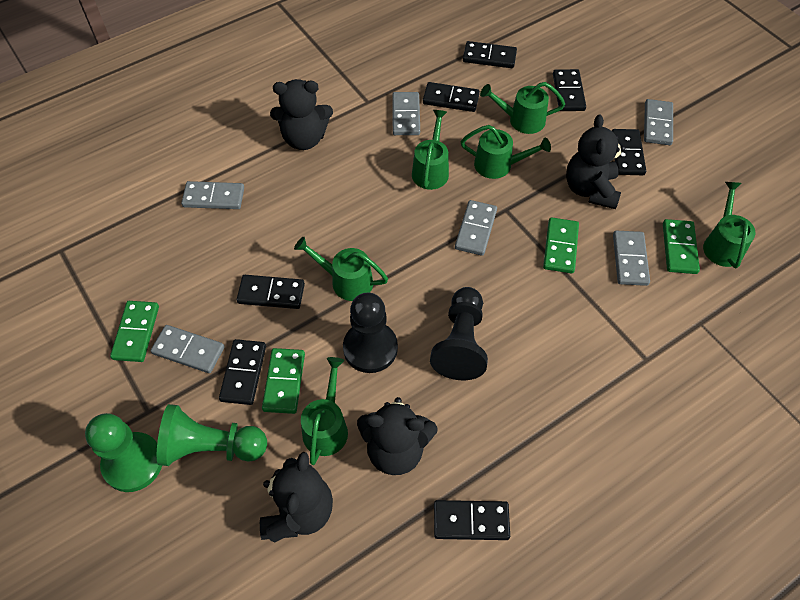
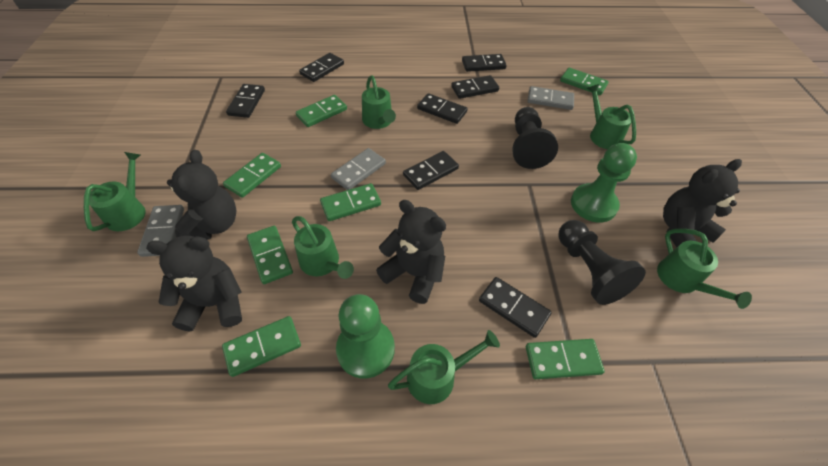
green domino: 4 -> 7
grey domino: 6 -> 3

